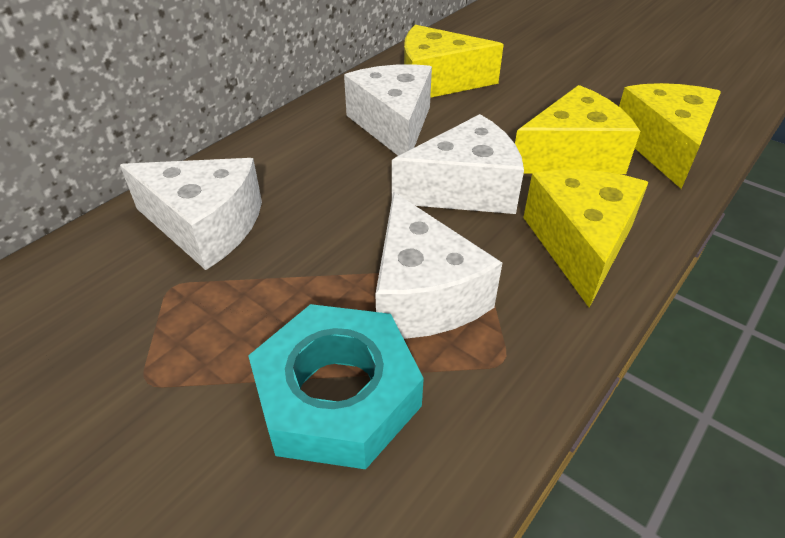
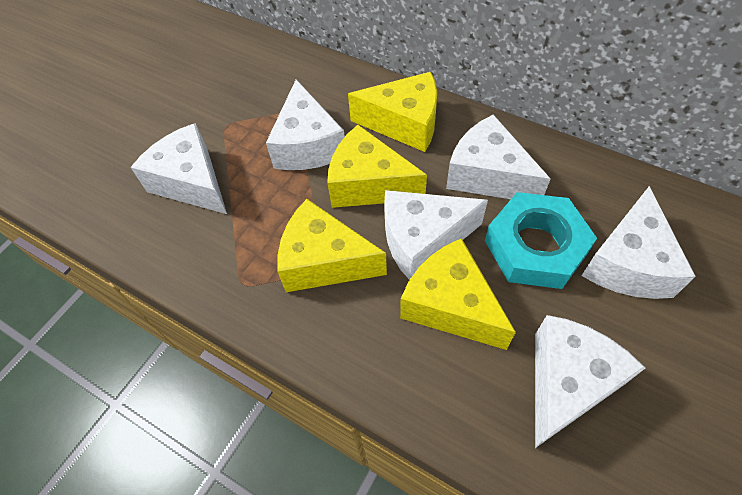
white cheese: 4 -> 6

